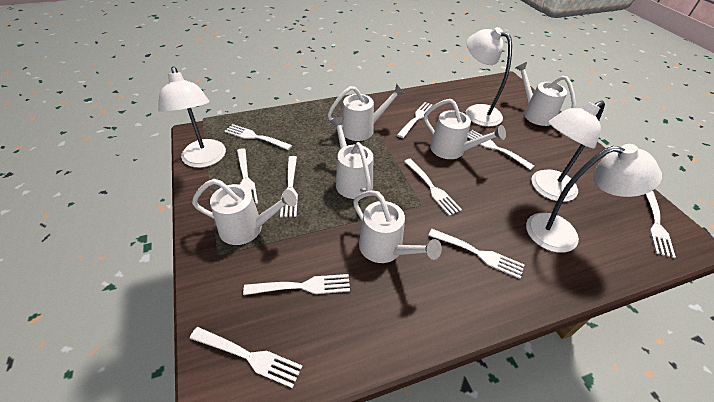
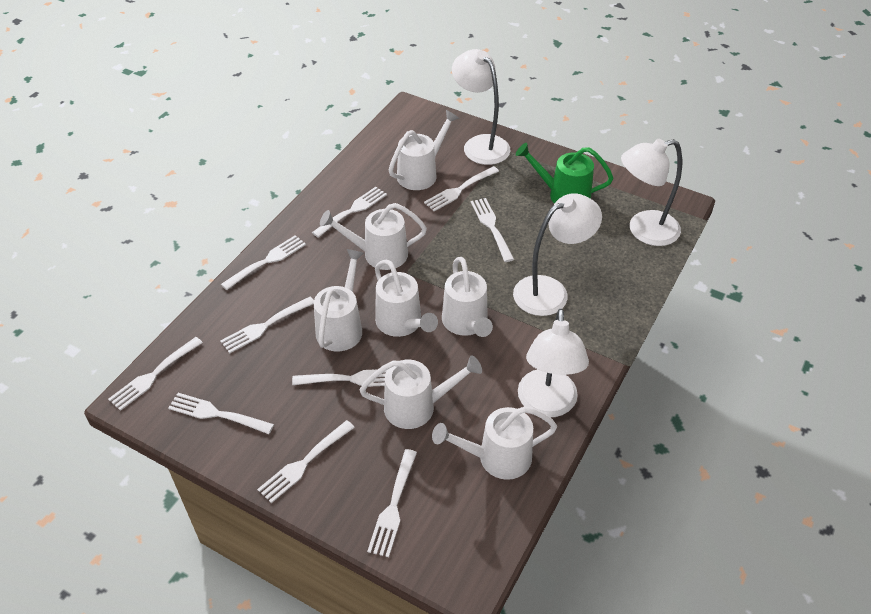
green watering can: 0 -> 1
white watering can: 6 -> 7

